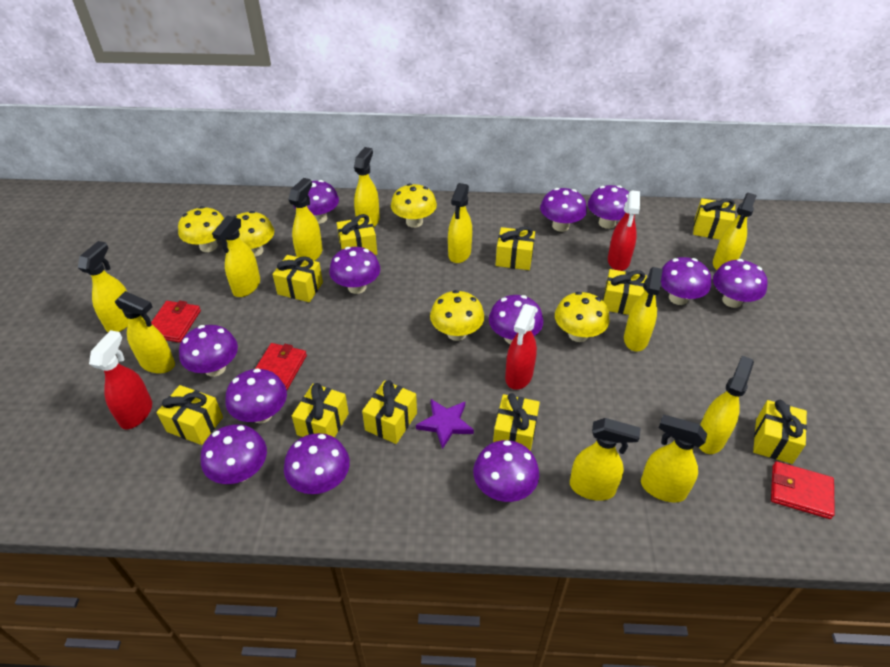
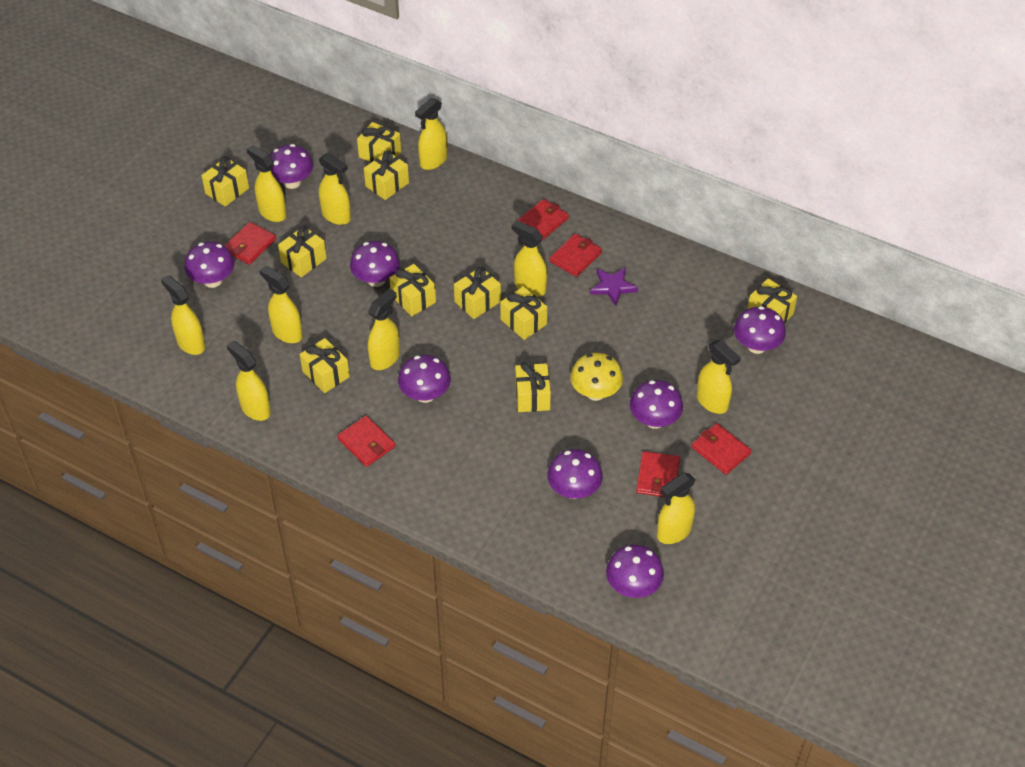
purple mushroom: 12 -> 8
red spray bottle: 3 -> 0
red wallet: 3 -> 6
yellow mushroom: 5 -> 1
yellow spray bottle: 11 -> 10

